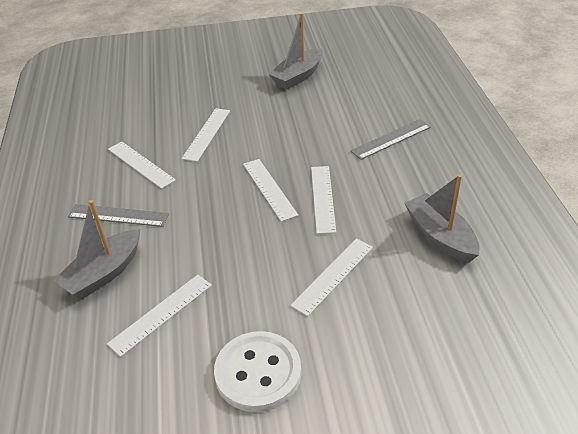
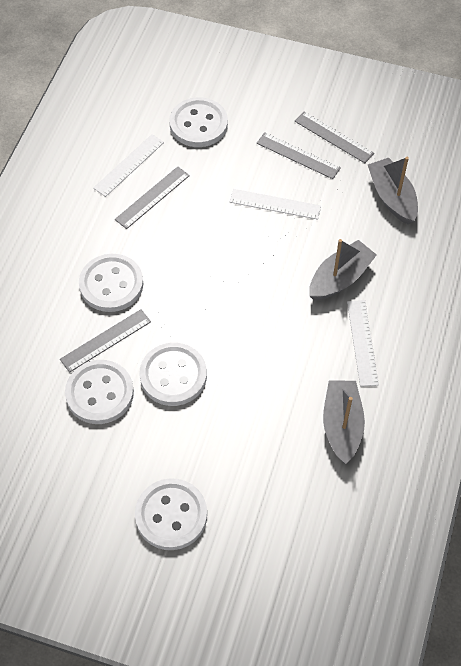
grey ruler: 2 -> 4
white button: 1 -> 5
white ruler: 6 -> 3

